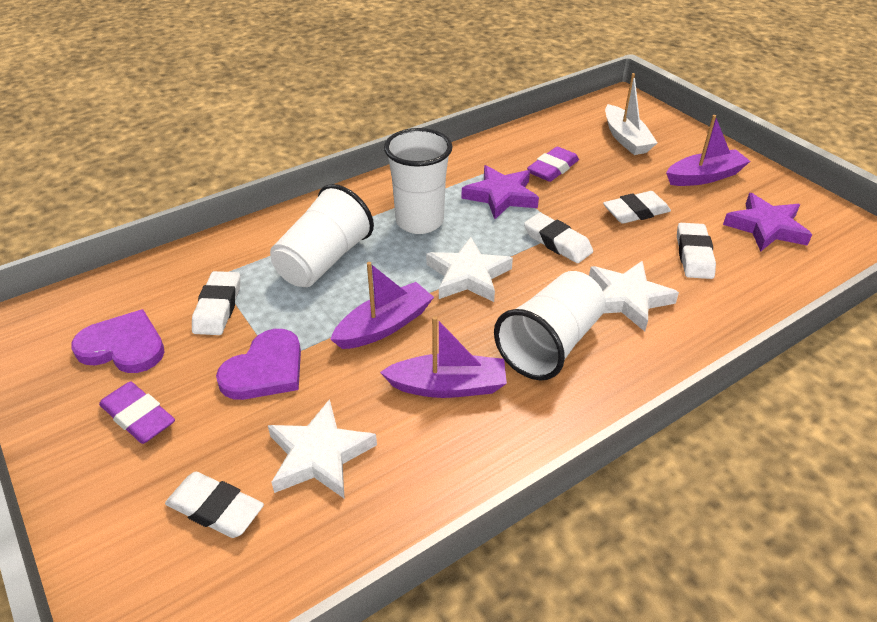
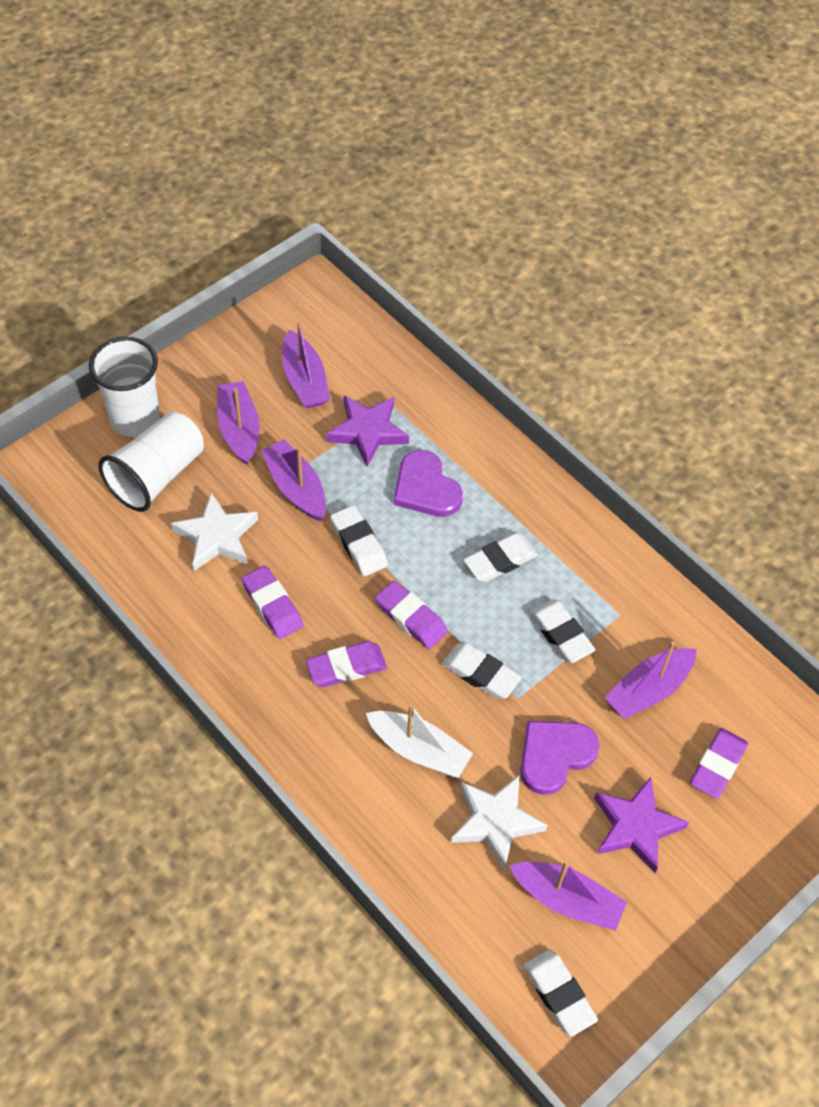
purple boat: 3 -> 5
purple eraser: 2 -> 4
white cup: 3 -> 2
white star: 3 -> 2

